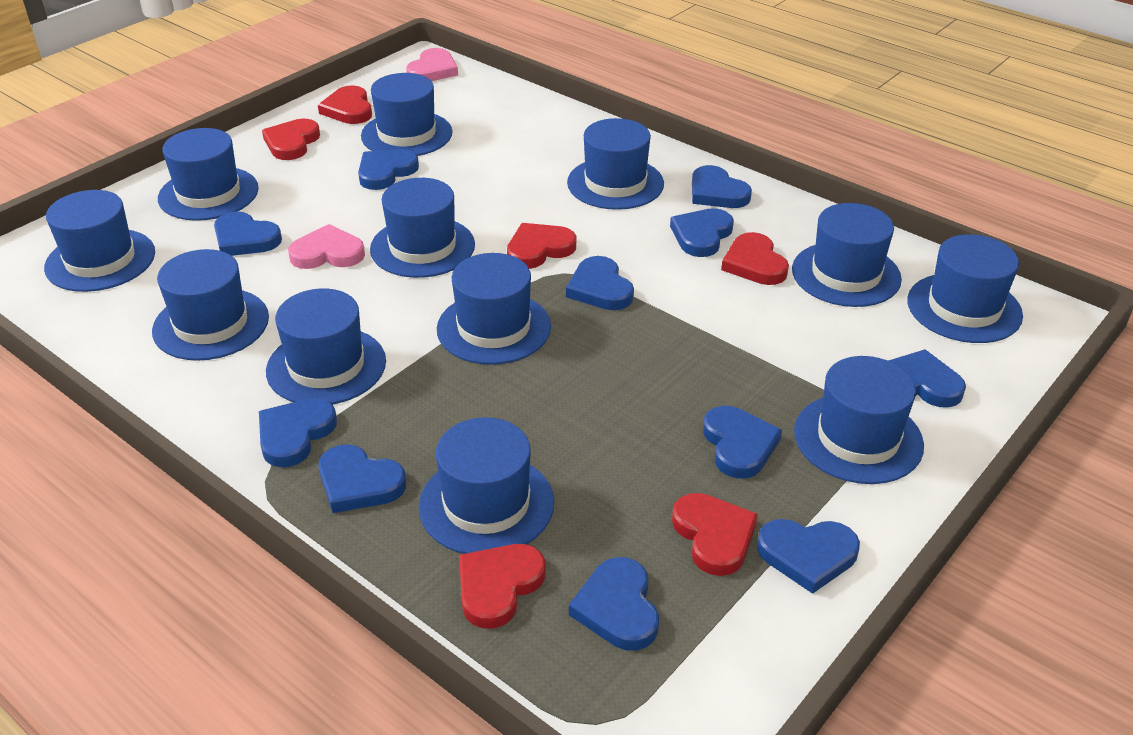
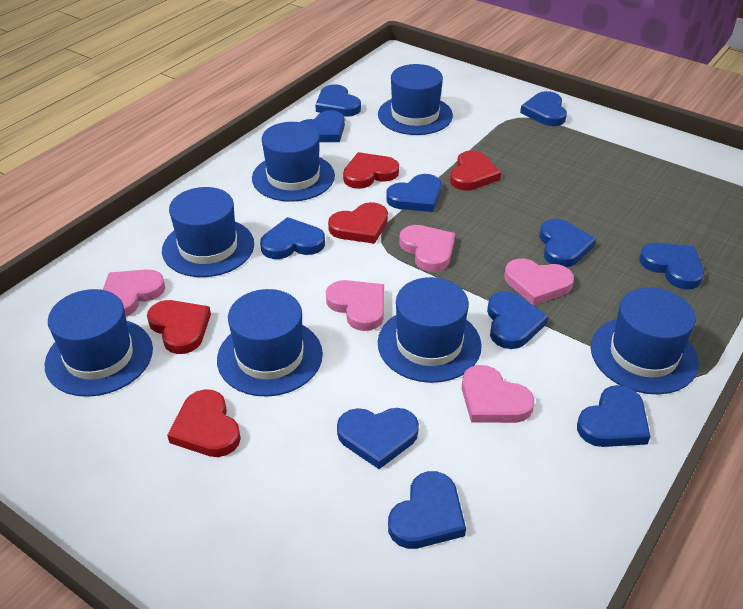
blue hat: 12 -> 7
pink heart: 2 -> 5
red heart: 6 -> 5

